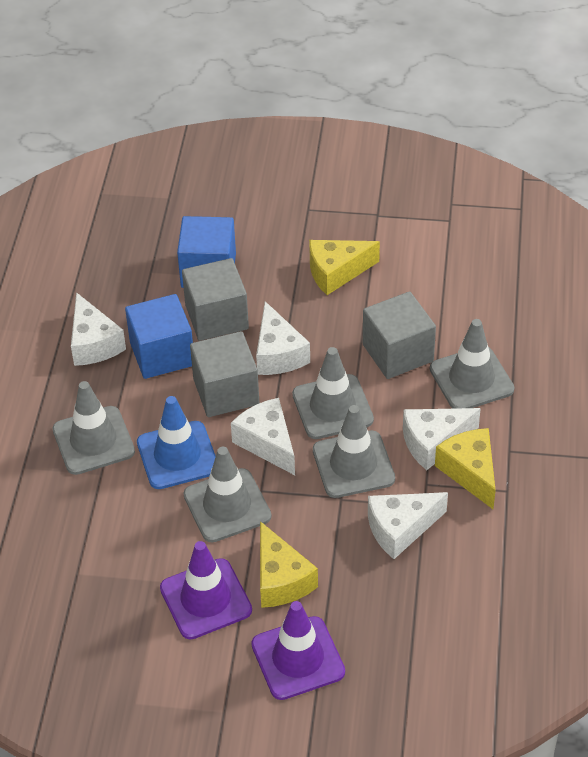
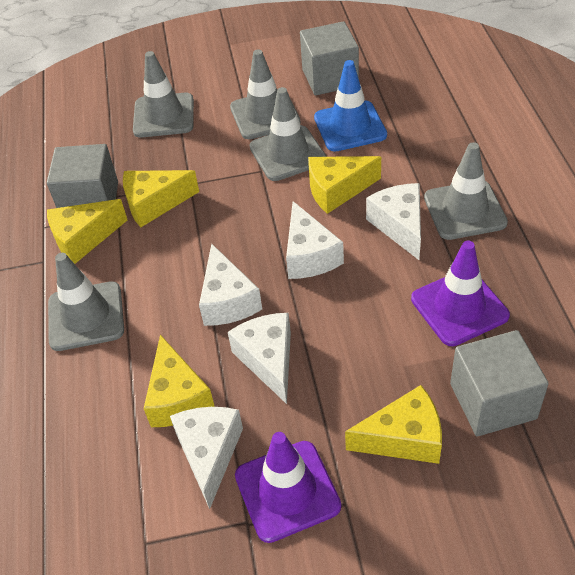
blue cube: 2 -> 0
yellow cheese: 3 -> 5

